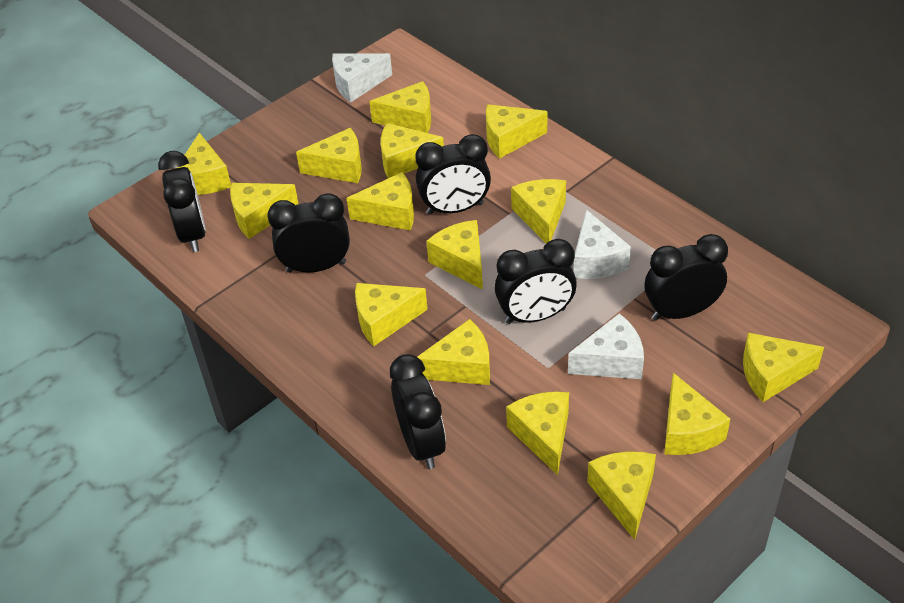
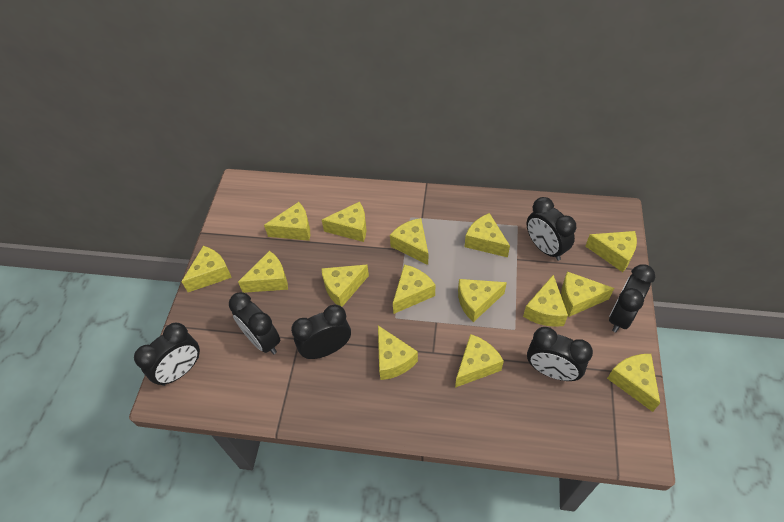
white cheese: 3 -> 0

